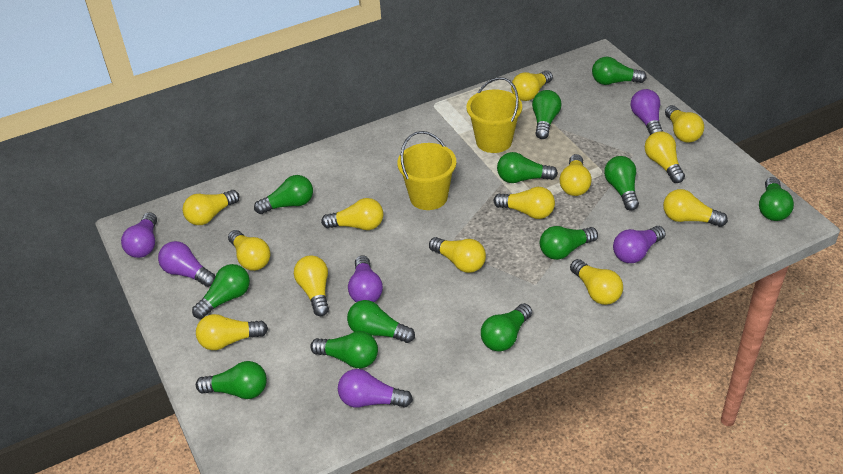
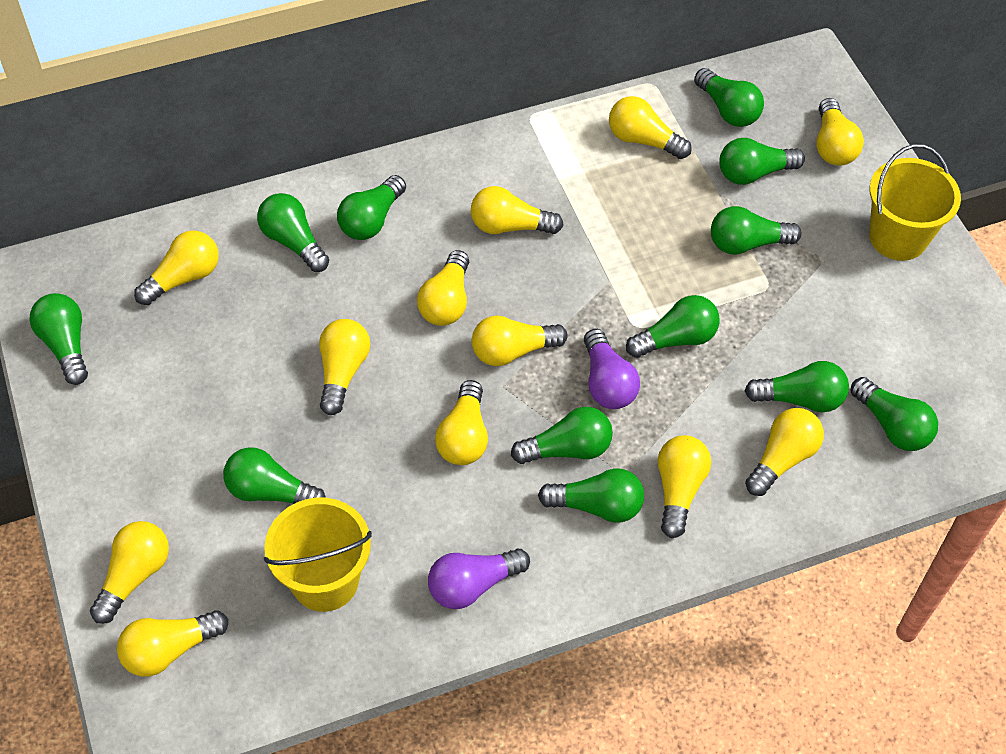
purple light bulb: 6 -> 2
yellow light bulb: 13 -> 12

